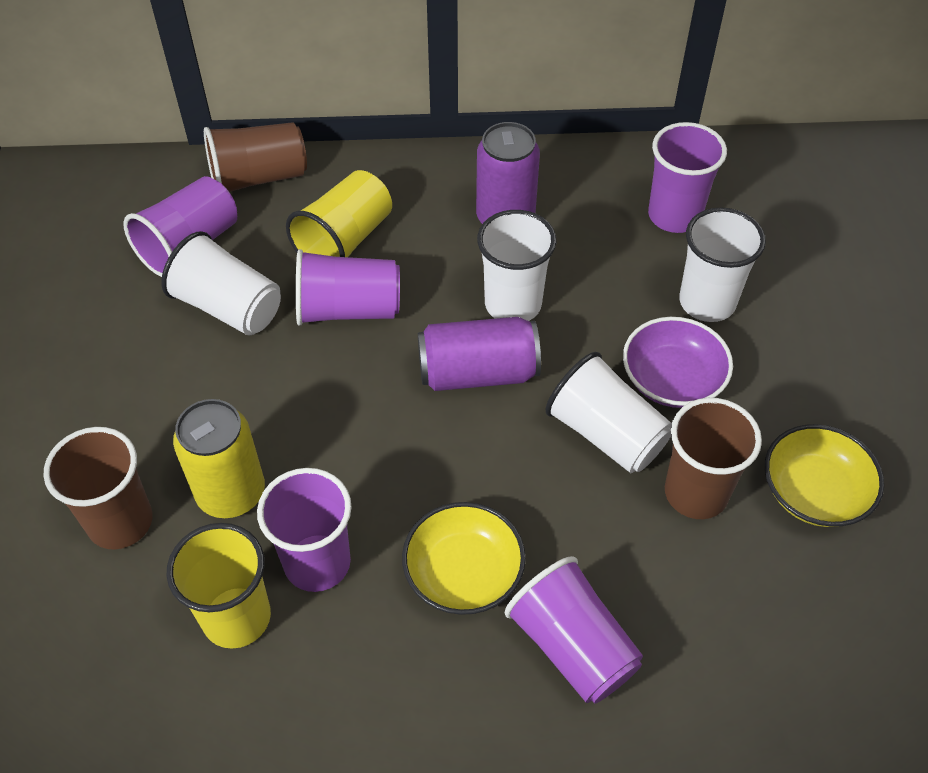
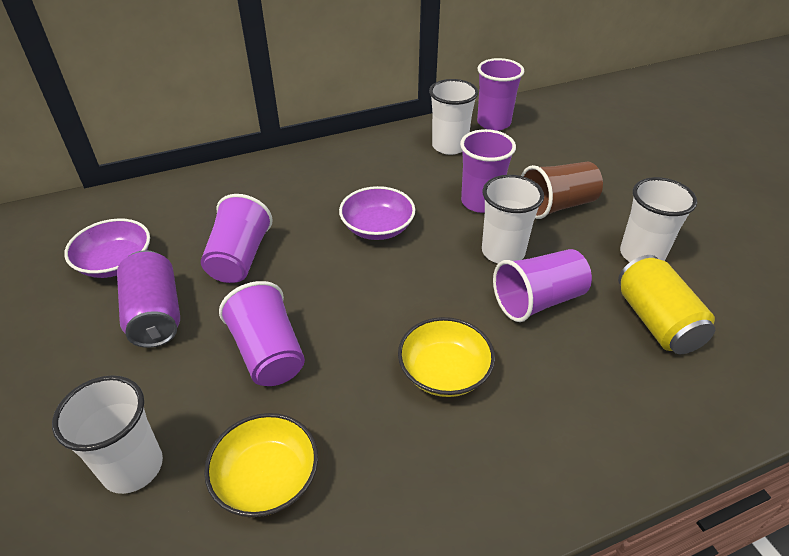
brown cup: 3 -> 1
purple bowl: 1 -> 2
purple can: 2 -> 1
yellow cup: 2 -> 0

